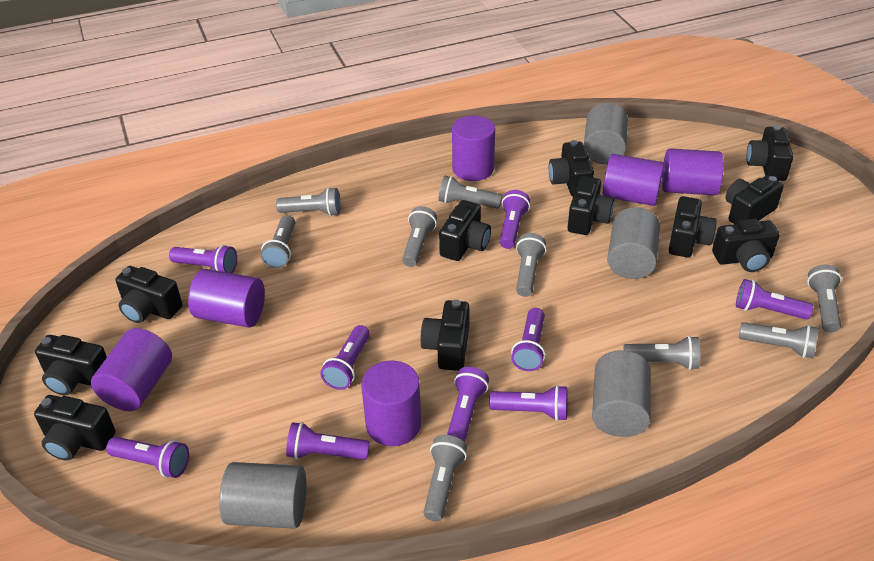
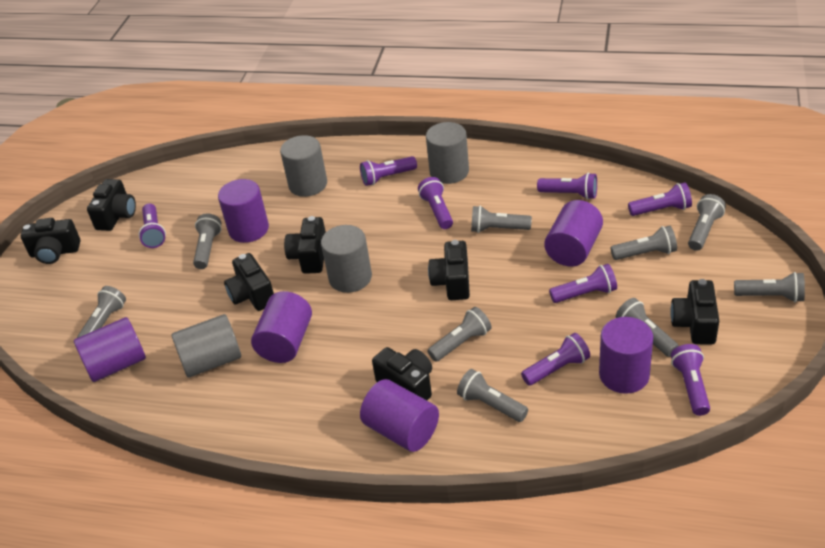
black camera: 11 -> 7
purple flashlight: 9 -> 8

